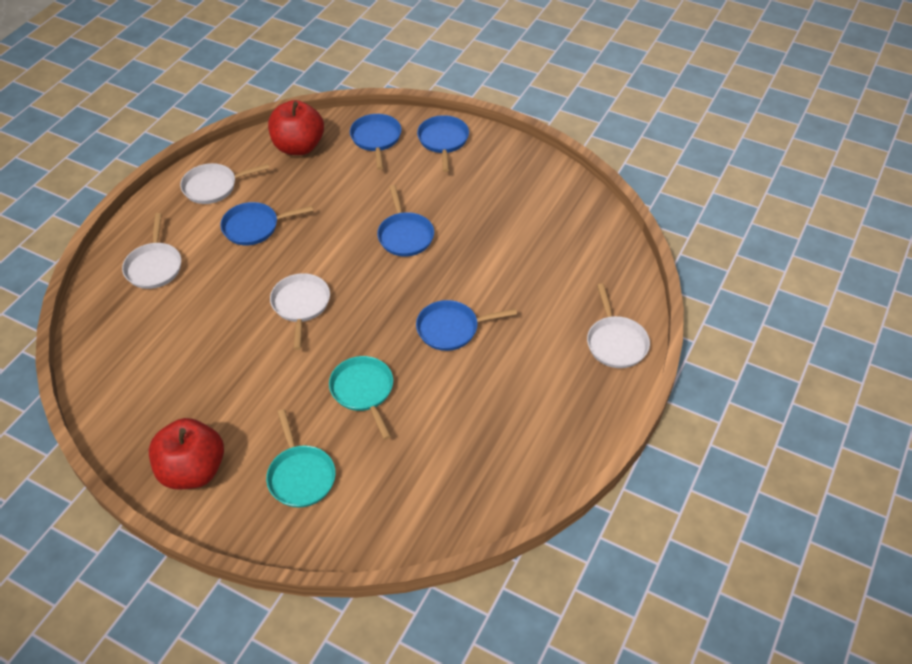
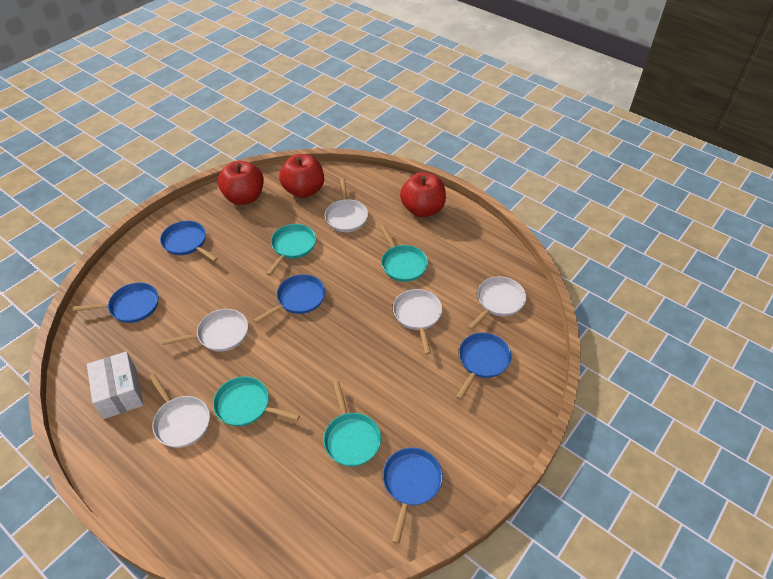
red apple: 2 -> 3
turquoise pan: 2 -> 4
white box: 0 -> 1
white pan: 4 -> 5

